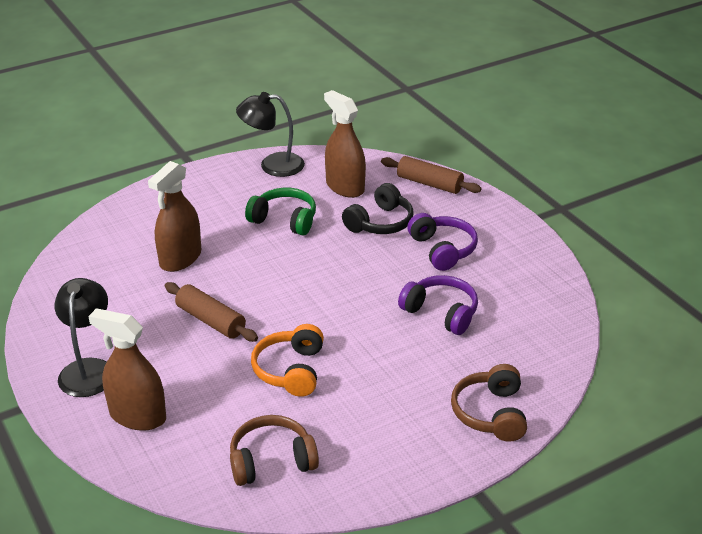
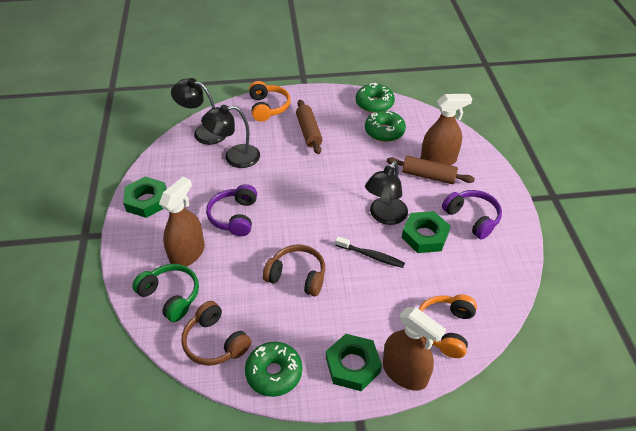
black headphones: 1 -> 0
black lamp: 2 -> 3
black toothbrush: 0 -> 1
green donut: 0 -> 3
green nut: 0 -> 3
orange headphones: 1 -> 2

